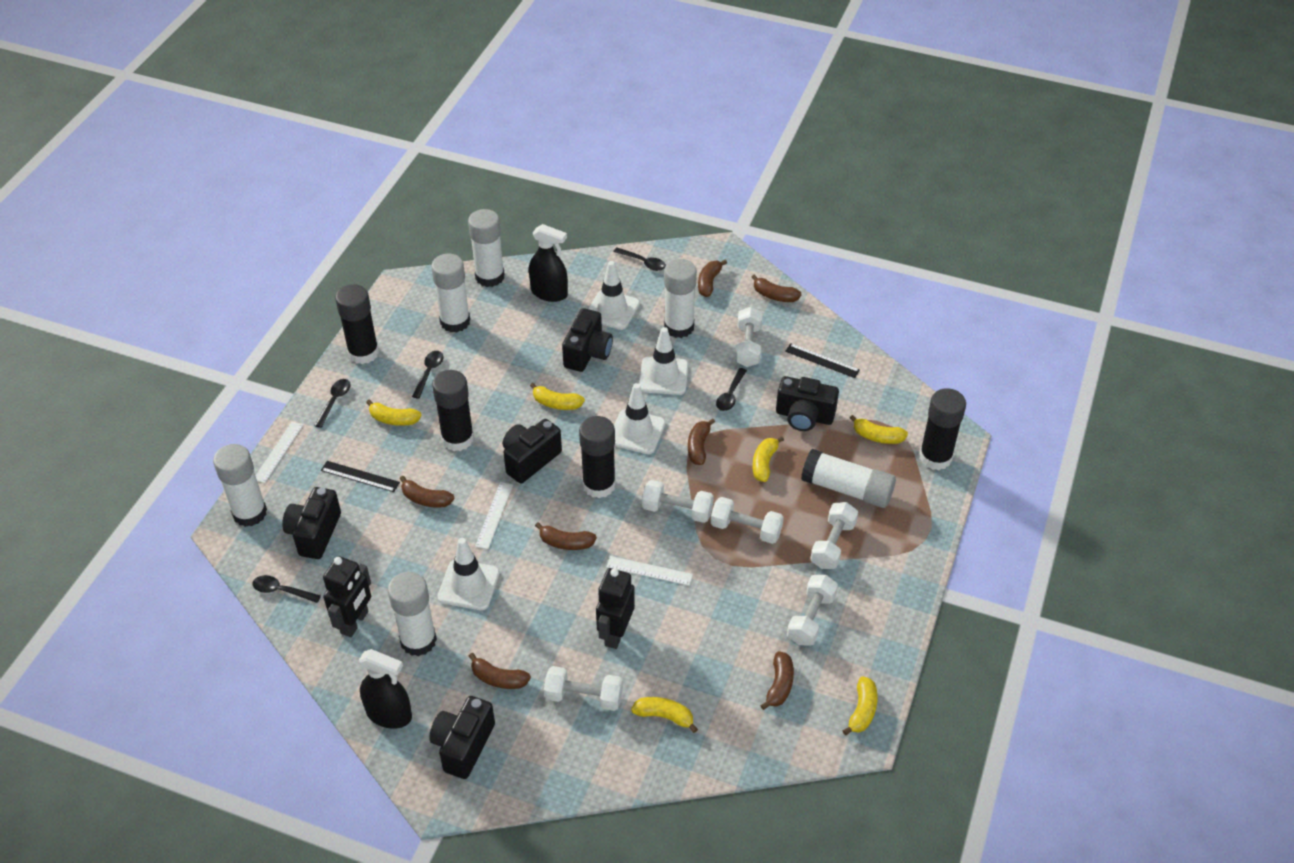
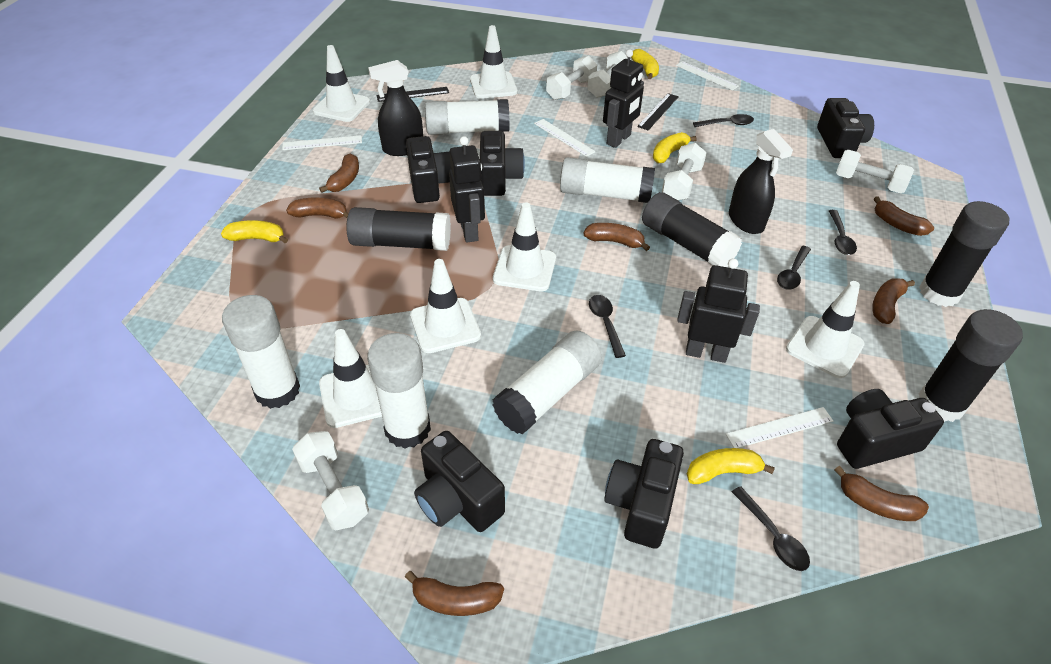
black camera: 5 -> 6
black robot: 2 -> 3
white dumbbell: 6 -> 5
white glue stick: 6 -> 5
white ruler: 3 -> 4
white traffic cone: 4 -> 6
yellow banana: 6 -> 4

